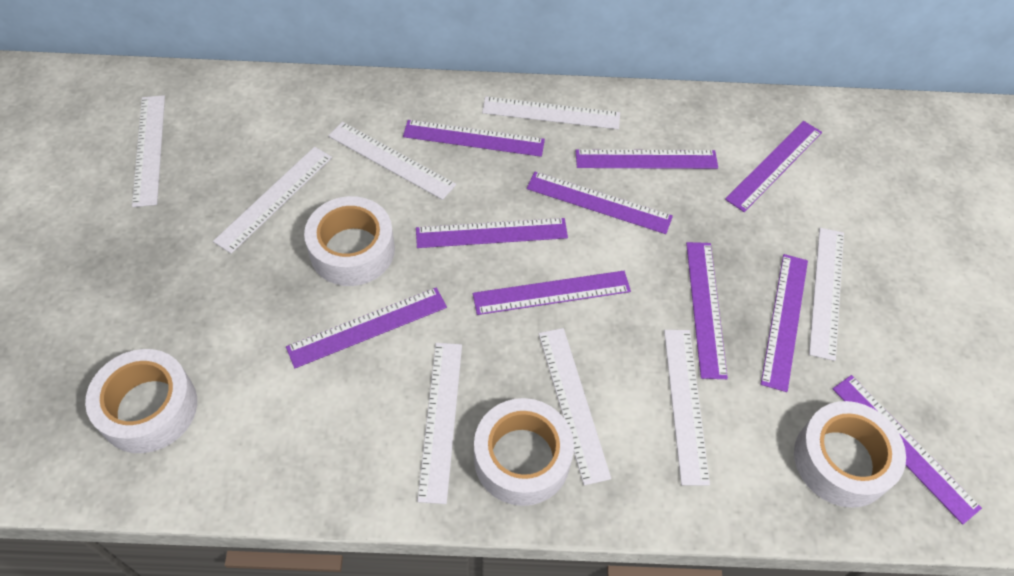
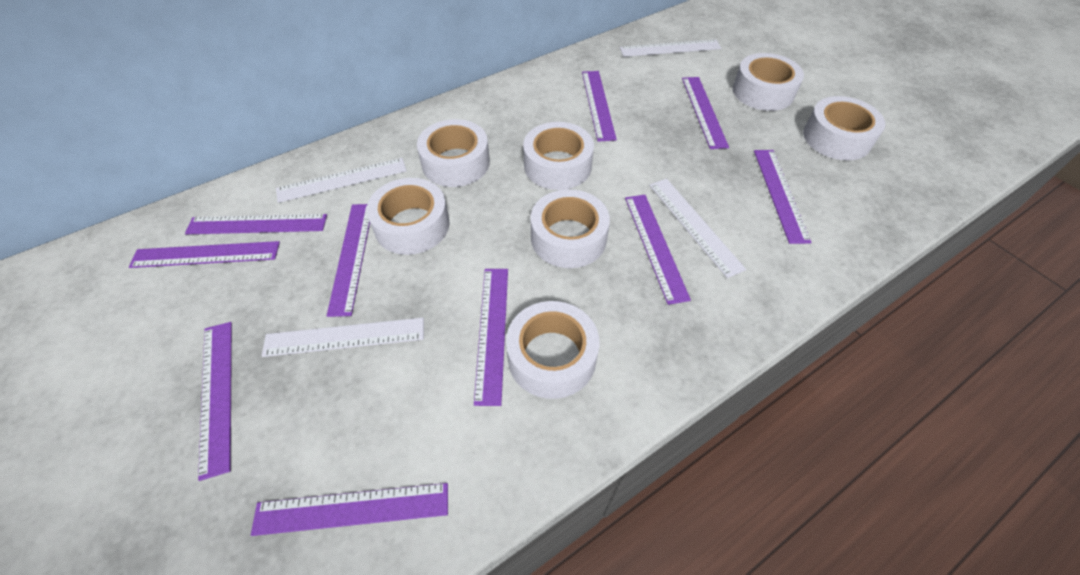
white ruler: 8 -> 4
white tape: 4 -> 7

